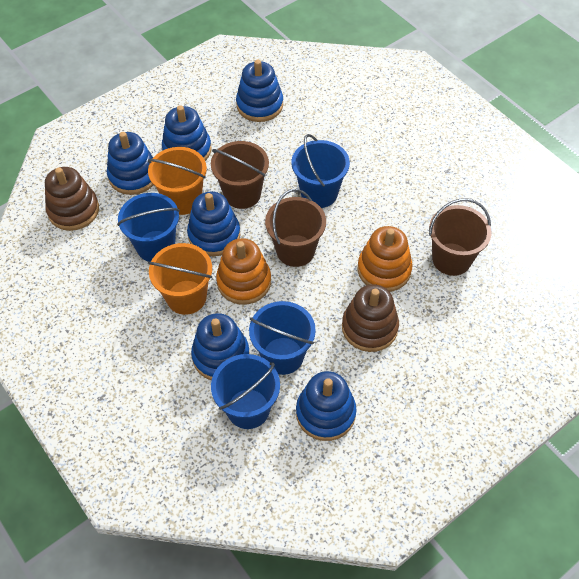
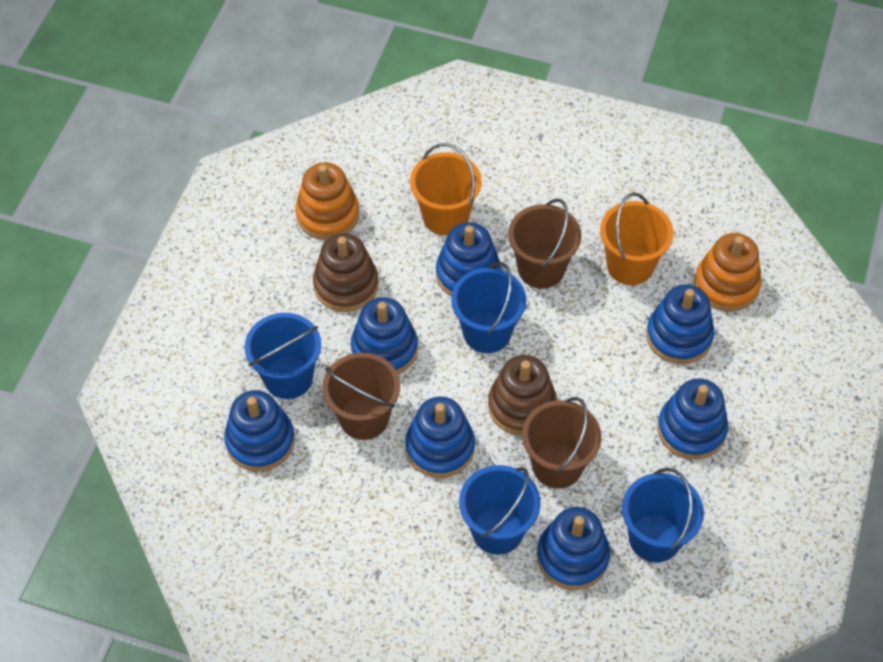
blue stacking toy: 6 -> 7

